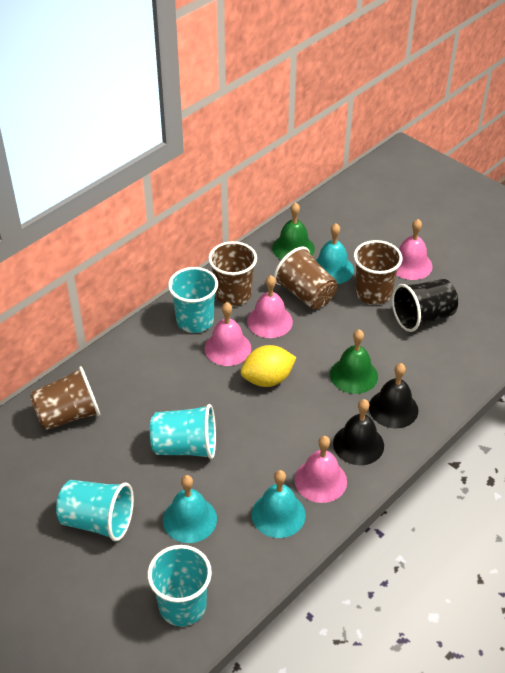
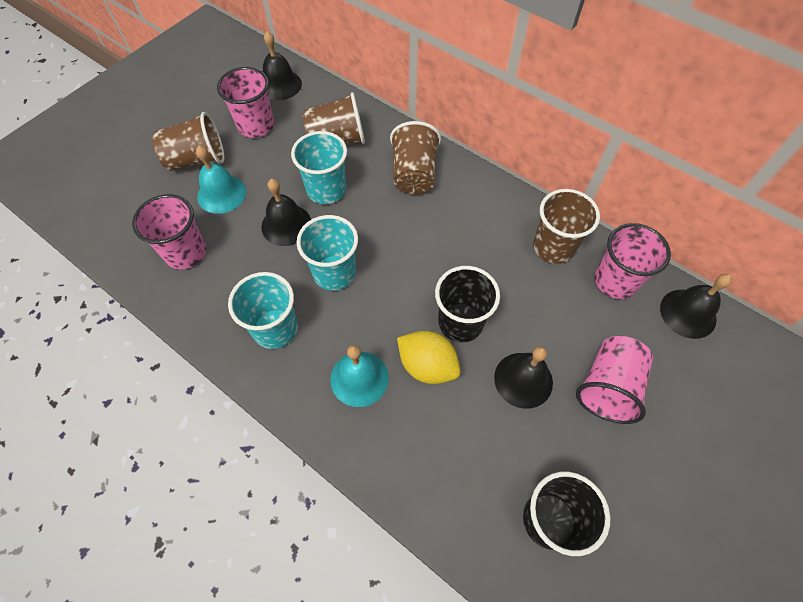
black bell: 2 -> 4
black cup: 1 -> 2
green bell: 2 -> 0
pink bell: 4 -> 0
pink cup: 0 -> 4
turquoise bell: 3 -> 2
turquoise cup: 4 -> 3

